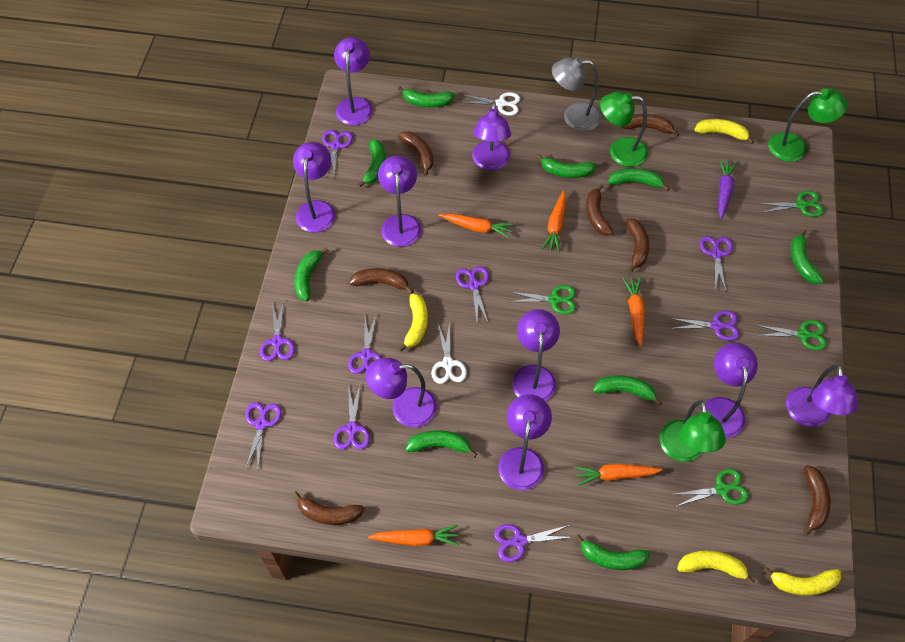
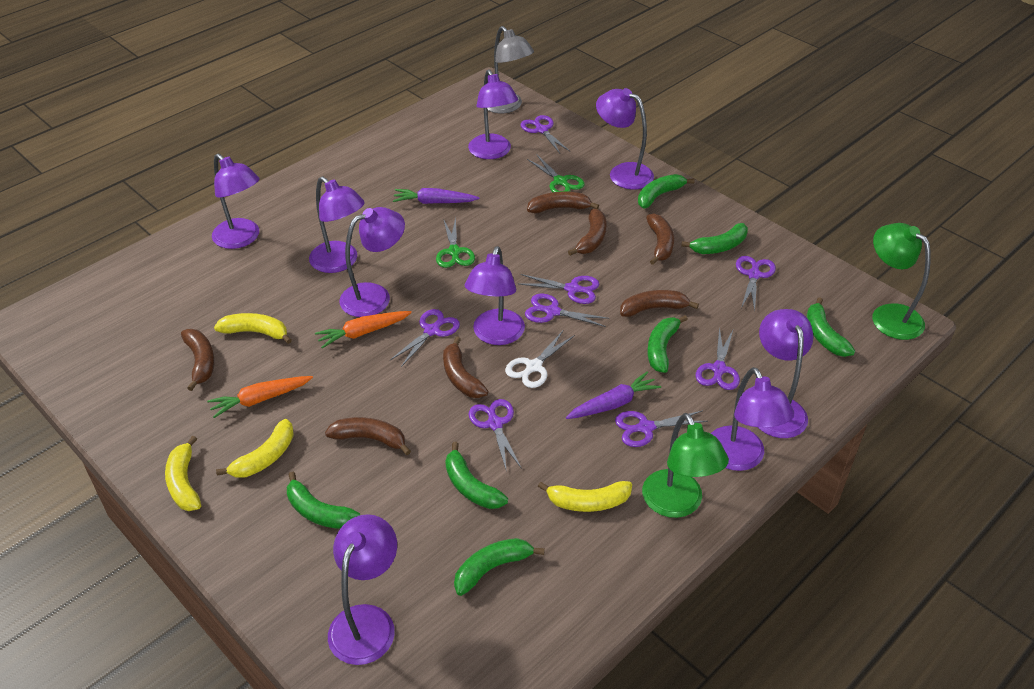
green banana: 9 -> 7
green lamp: 3 -> 2
green scissors: 4 -> 2
orange carrot: 5 -> 2
purple carrot: 1 -> 2
purple scissors: 9 -> 8
white scissors: 2 -> 1

